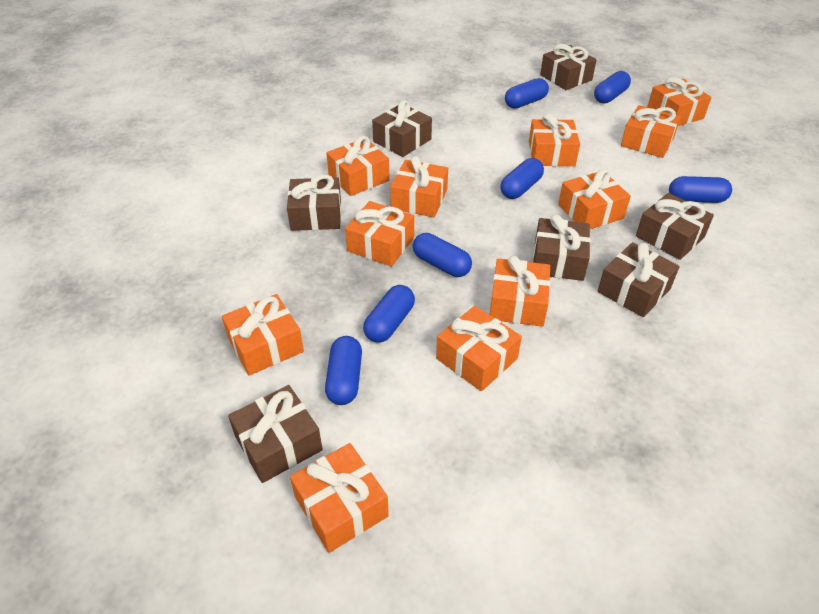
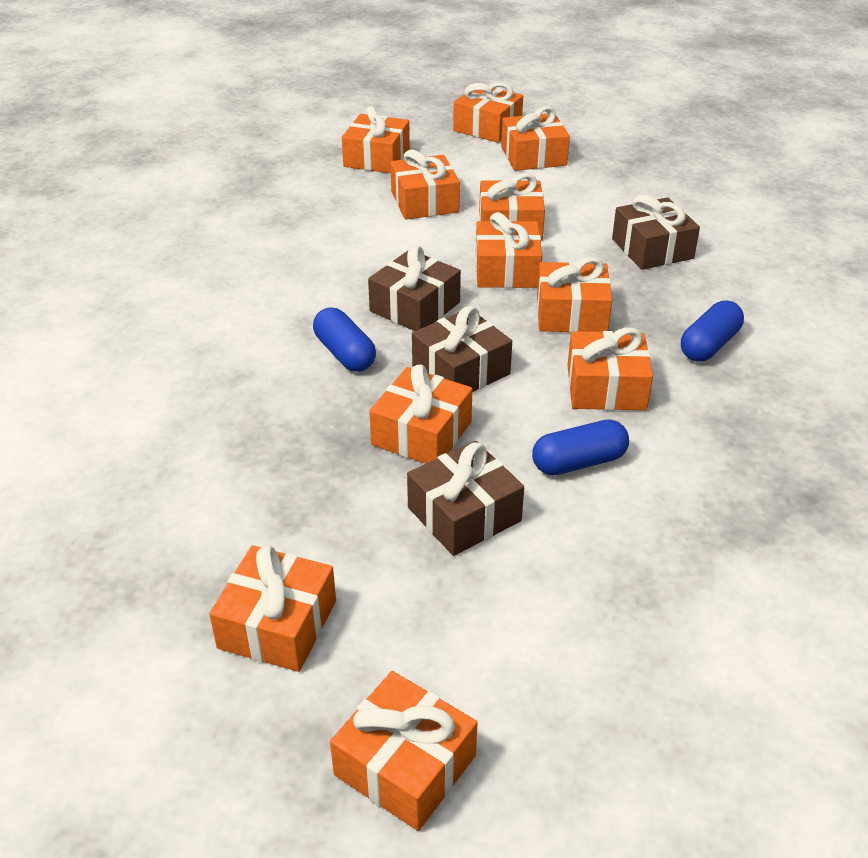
blue capsule: 7 -> 3
brown gift: 7 -> 4

